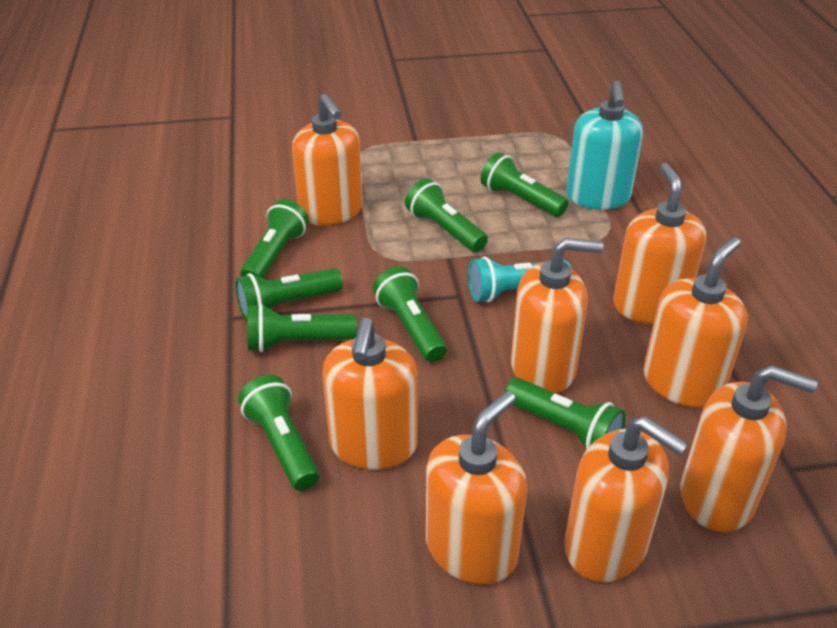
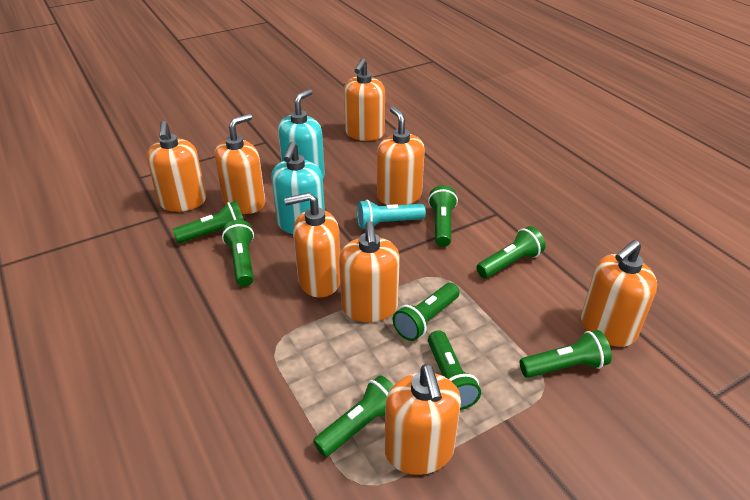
turquoise soap dispenser: 1 -> 2

